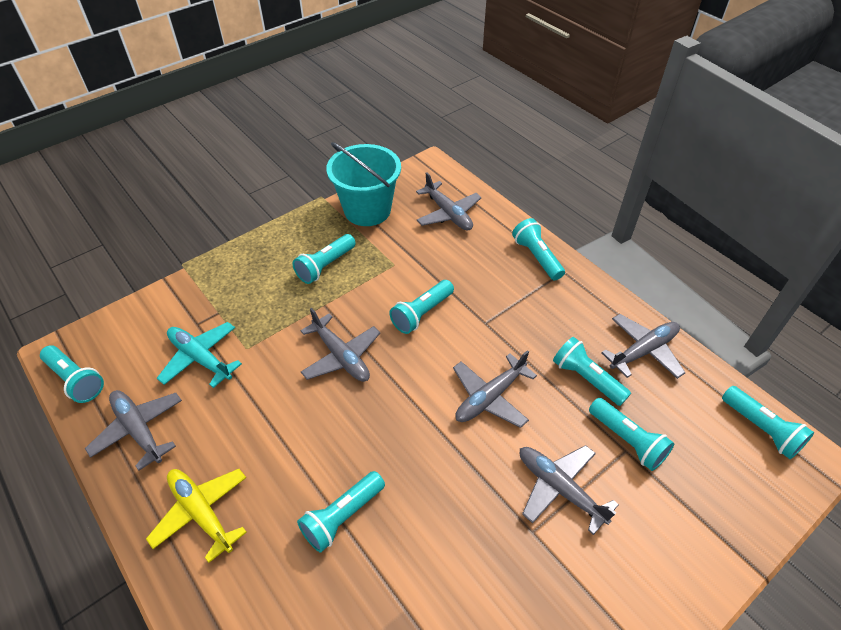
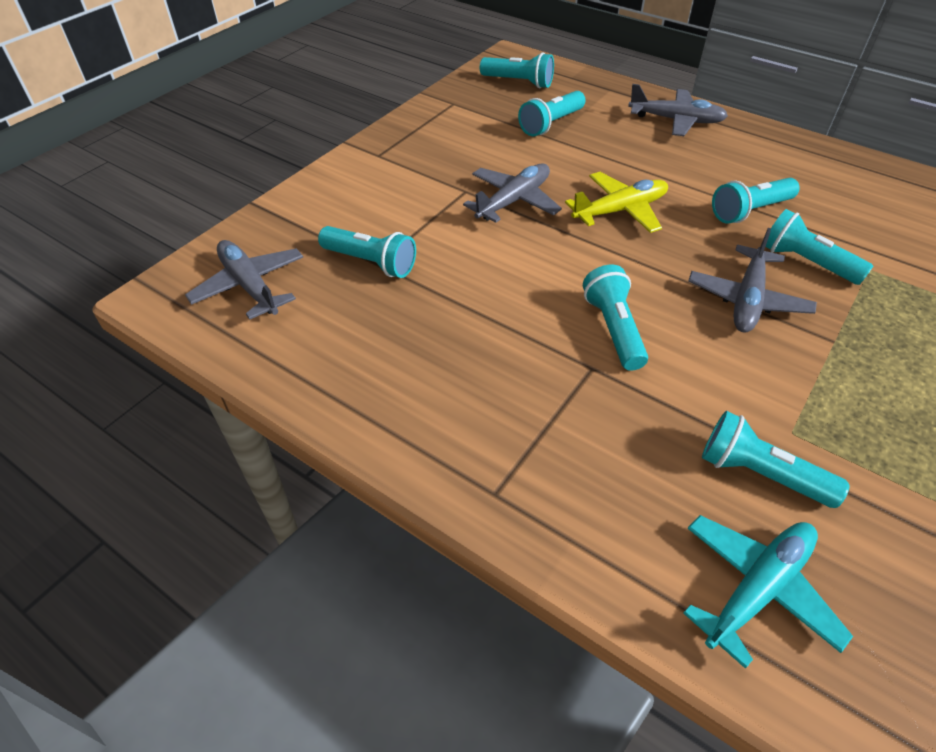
grey plane: 6 -> 4
turquoise bucket: 1 -> 0
turquoise flashlight: 8 -> 7

